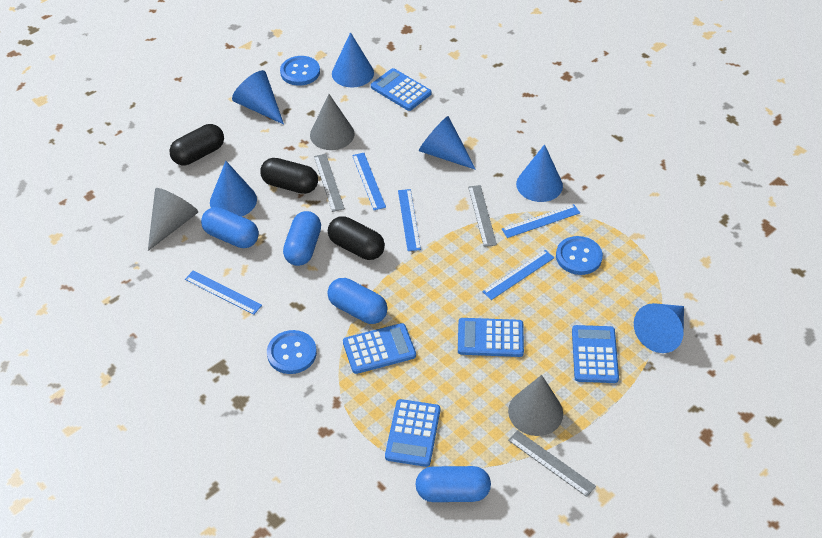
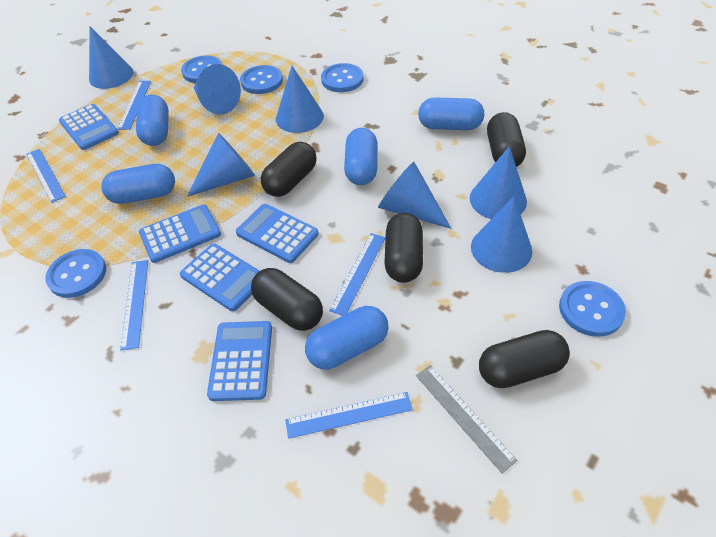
black capsule: 3 -> 5
blue button: 3 -> 5
blue capsule: 4 -> 5
blue cone: 6 -> 7
grey cone: 3 -> 0
grey ruler: 3 -> 1

